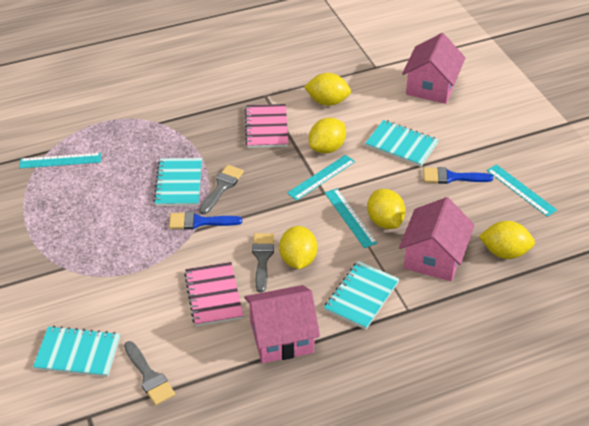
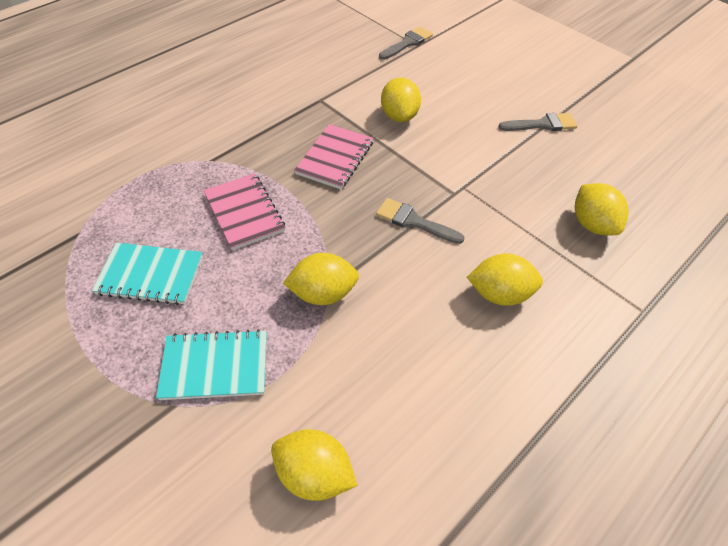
blue brush: 2 -> 0
pink house: 3 -> 0
turquoise notebook: 4 -> 2
turquoise ruler: 4 -> 0

